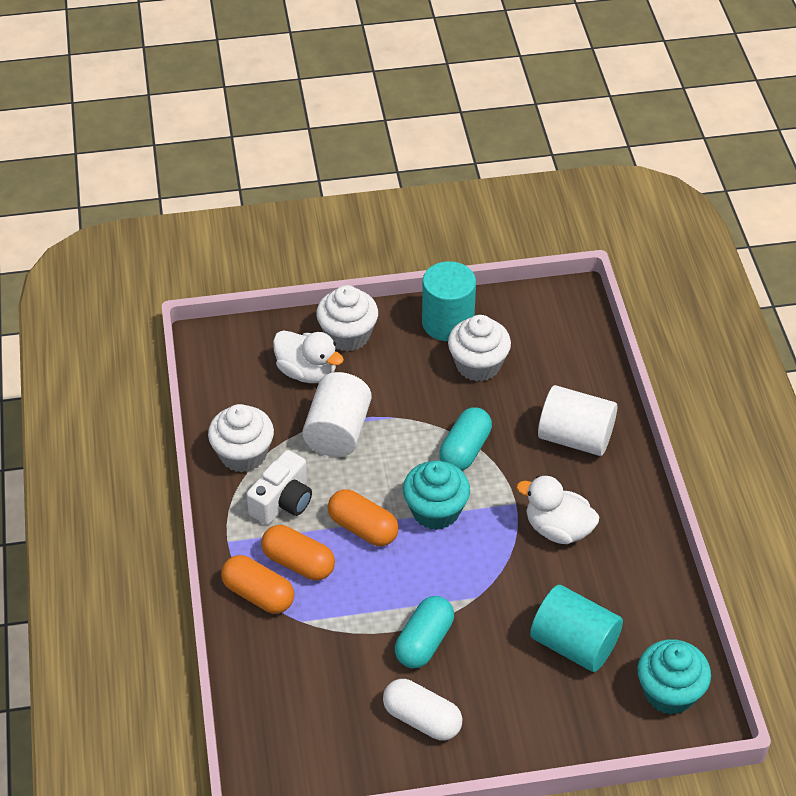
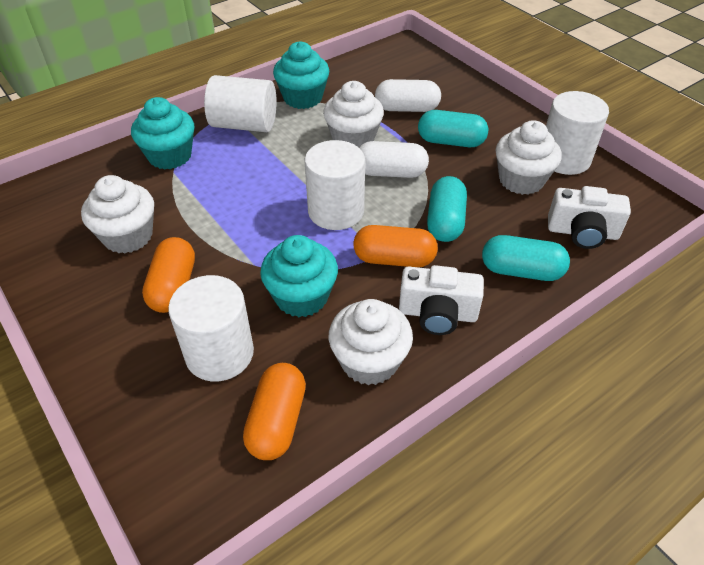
turquoise capsule: 2 -> 3
turquoise cupcake: 2 -> 3
turquoise cylinder: 2 -> 0
white camera: 1 -> 2
white capsule: 1 -> 2
white cupcake: 3 -> 4
white cylinder: 2 -> 4
white duck: 2 -> 0

